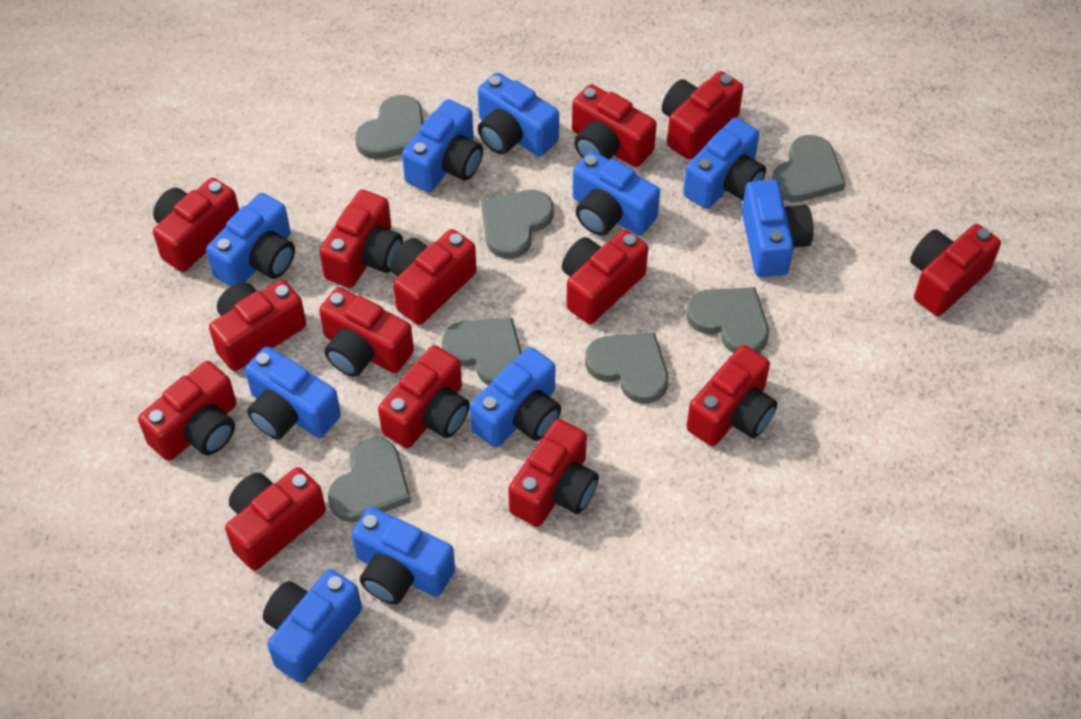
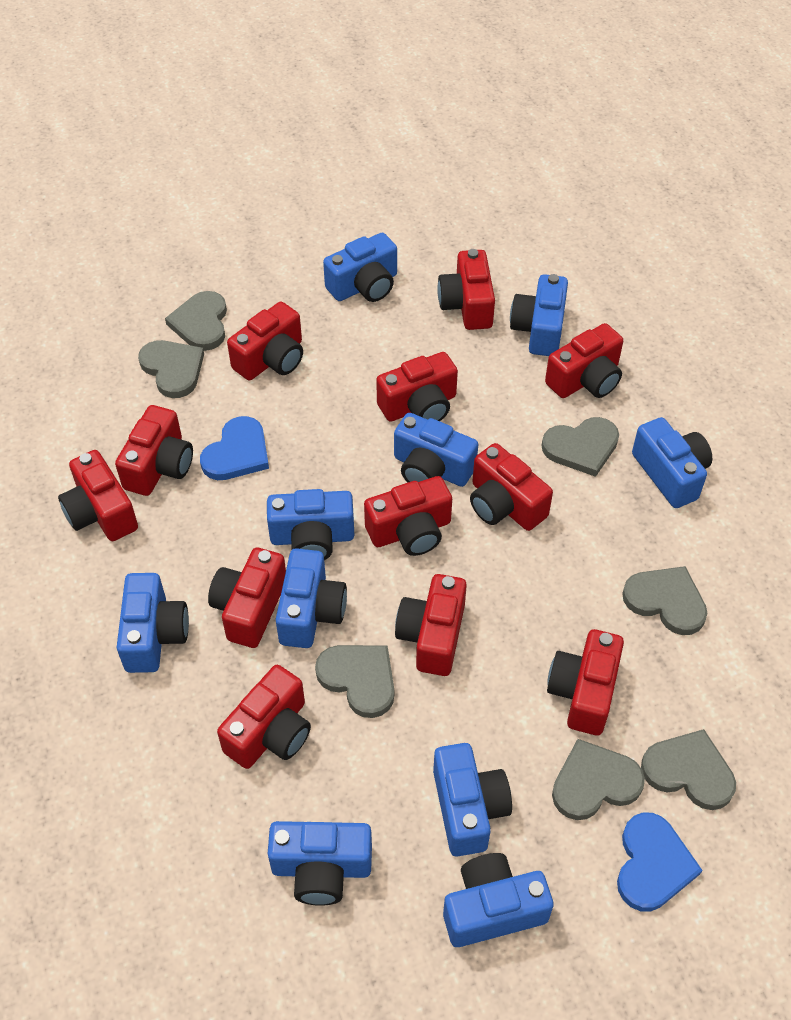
blue heart: 0 -> 2
red camera: 14 -> 12

